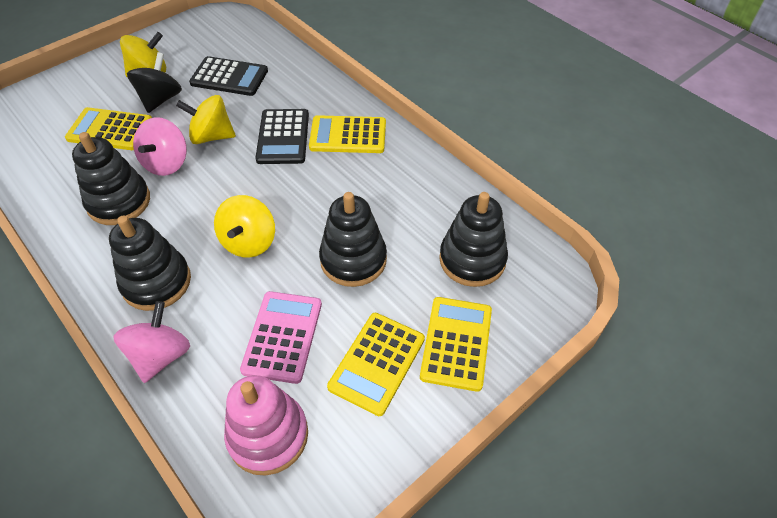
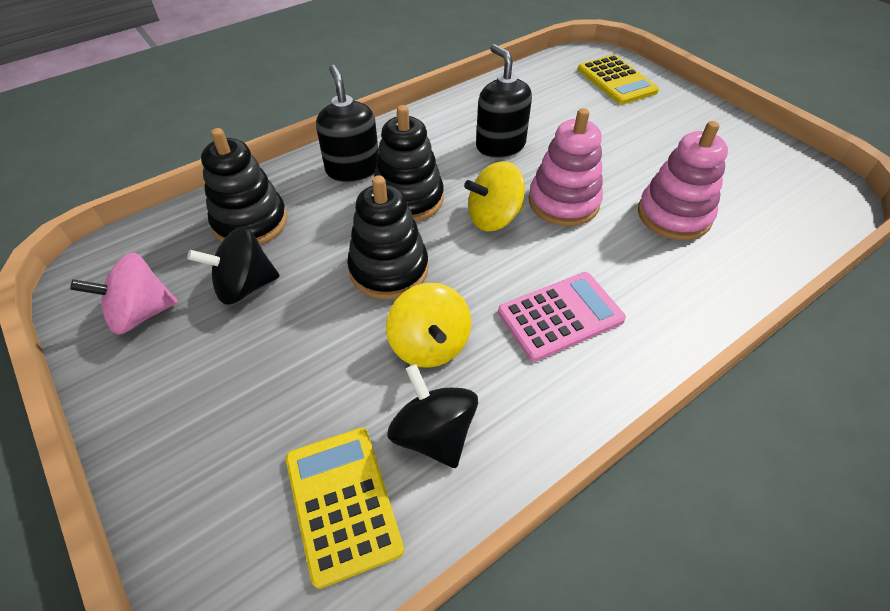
black calculator: 2 -> 0
black soap dispenser: 0 -> 2
black spinning top: 1 -> 2
black stacking toy: 4 -> 3
pink spinning top: 2 -> 1
pink stacking toy: 1 -> 2
yellow calculator: 4 -> 2
yellow spinning top: 3 -> 2

